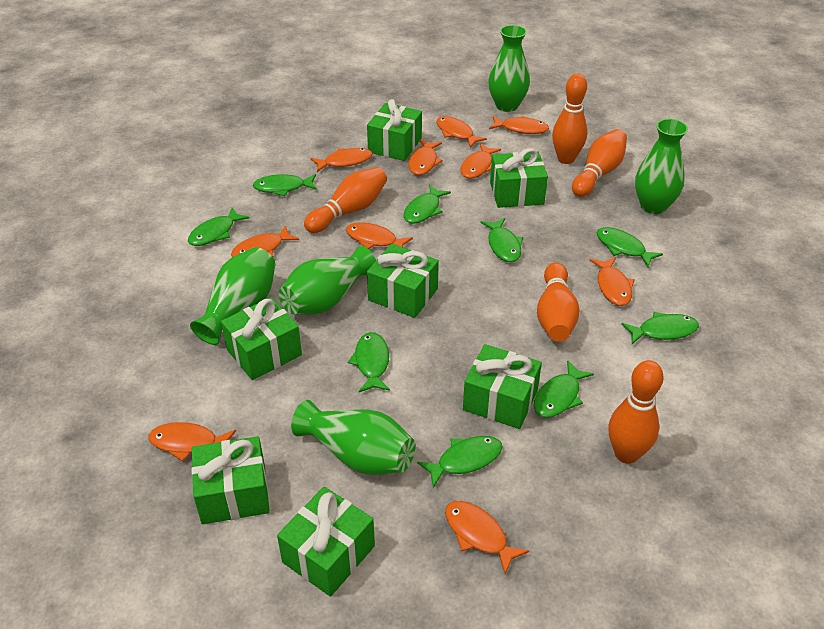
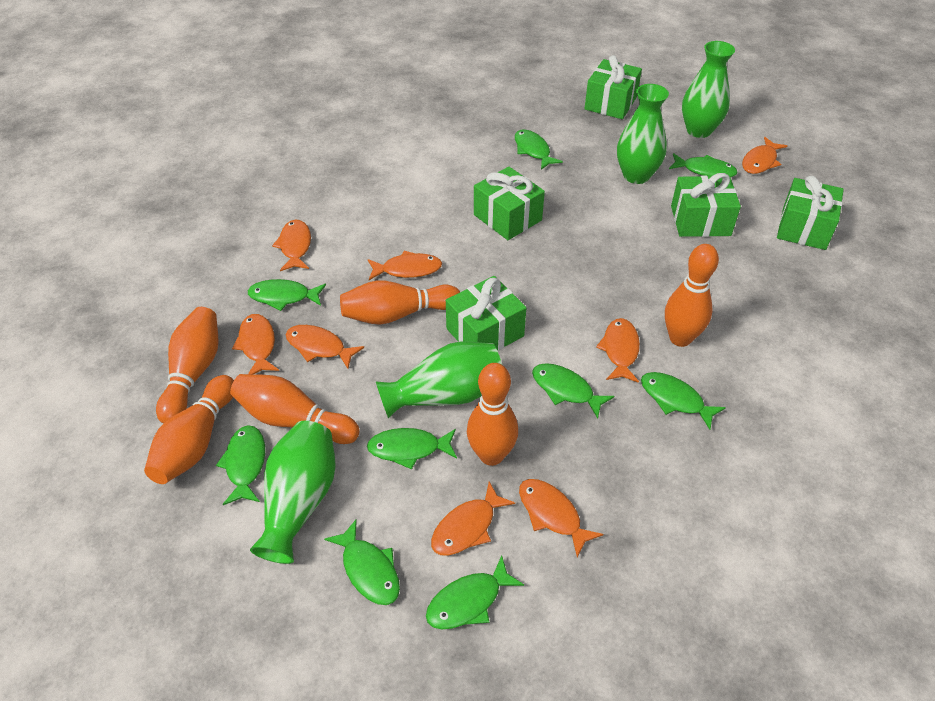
green gift: 7 -> 5
green vase: 5 -> 4
orange bowling pin: 5 -> 6
orange fish: 10 -> 8

